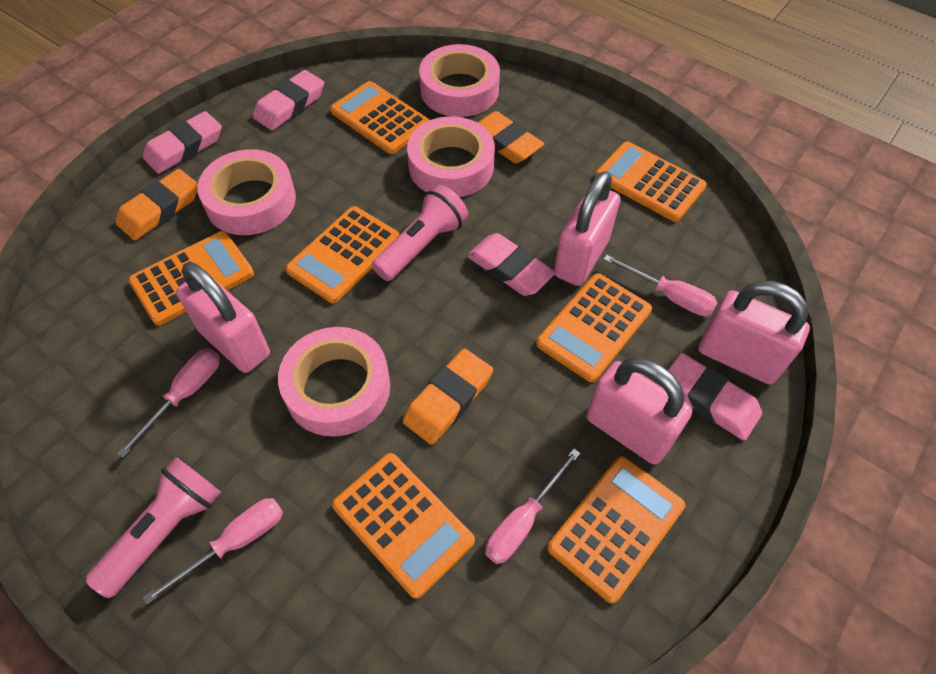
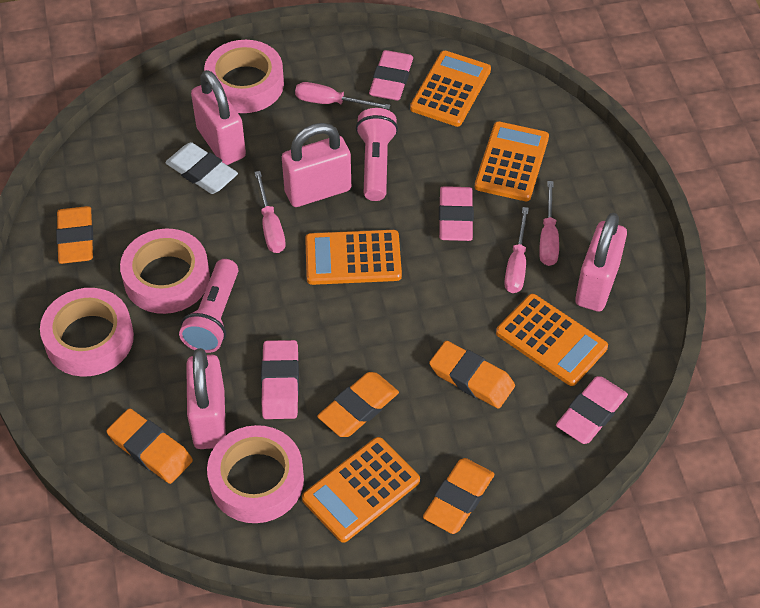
orange calculator: 7 -> 5
orange eraser: 3 -> 5
white eraser: 0 -> 1

